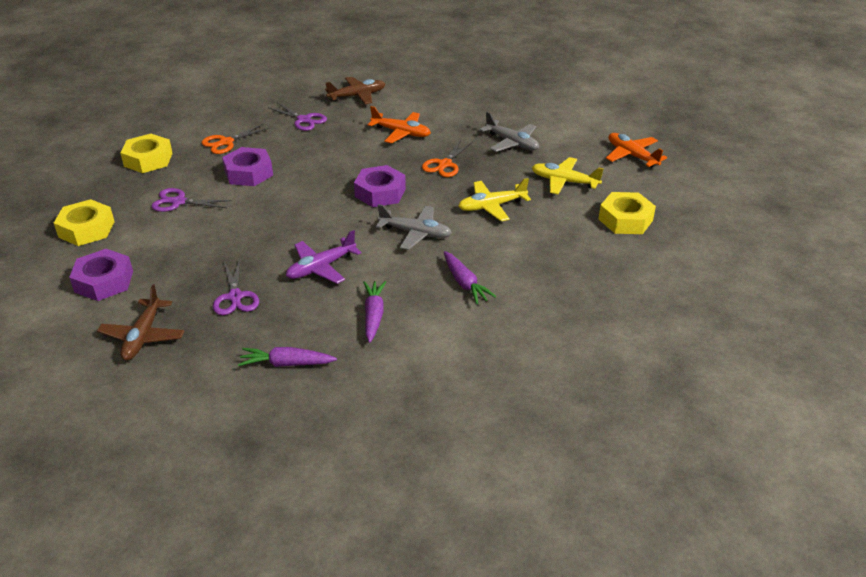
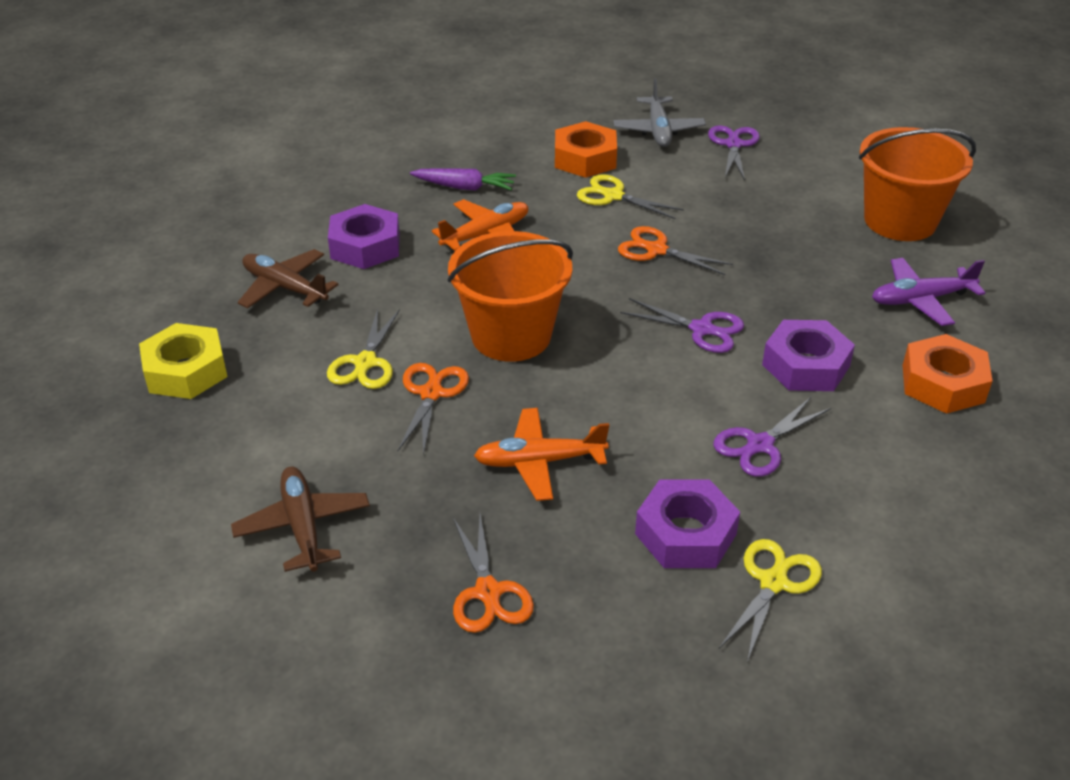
grey plane: 2 -> 1
orange bucket: 0 -> 2
orange nut: 0 -> 2
orange scissors: 2 -> 3
purple carrot: 3 -> 1
yellow nut: 3 -> 1
yellow plane: 2 -> 0
yellow scissors: 0 -> 3

